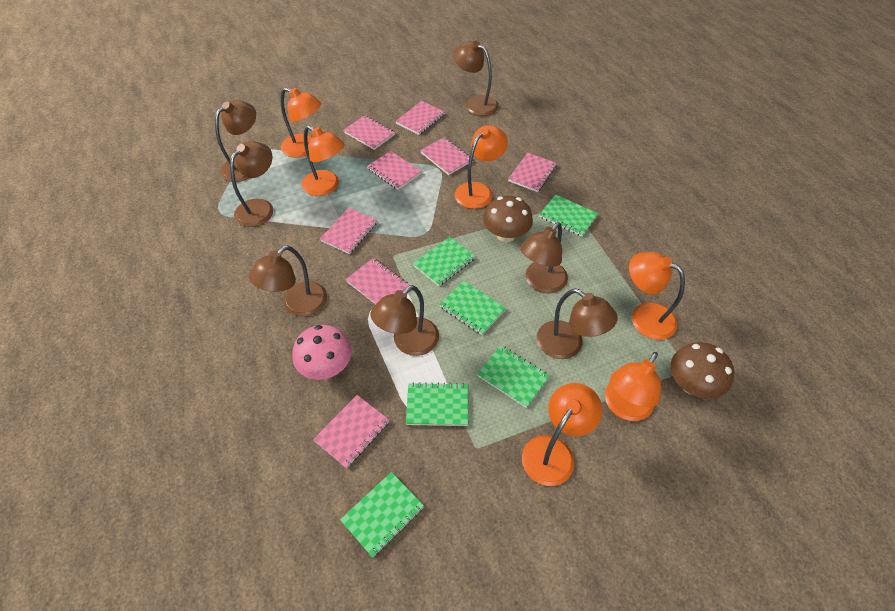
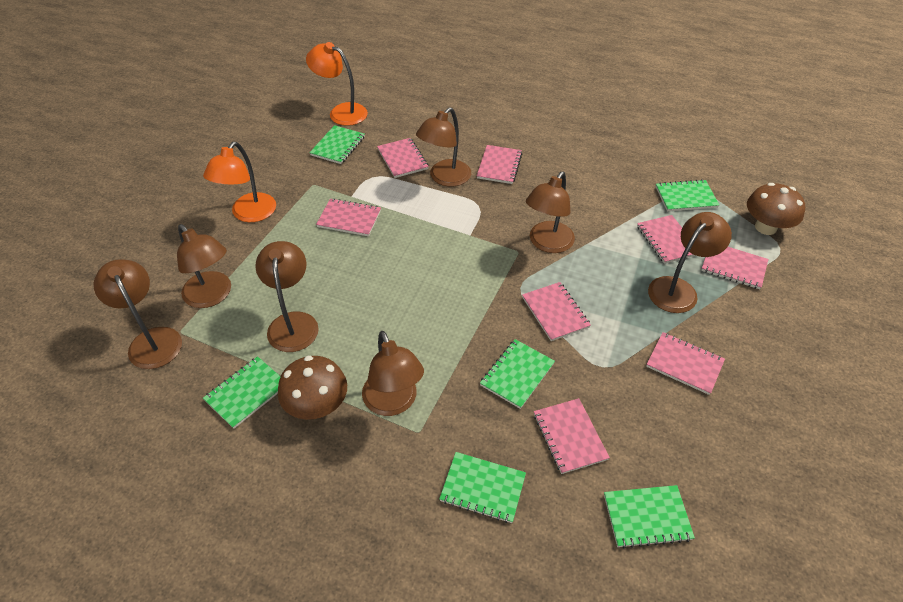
orange lamp: 6 -> 2
pink mushroom: 1 -> 0

